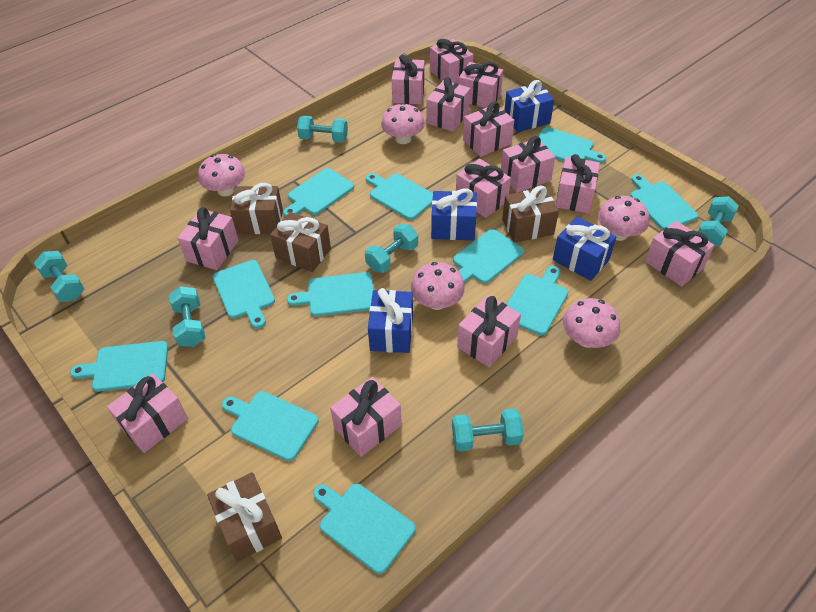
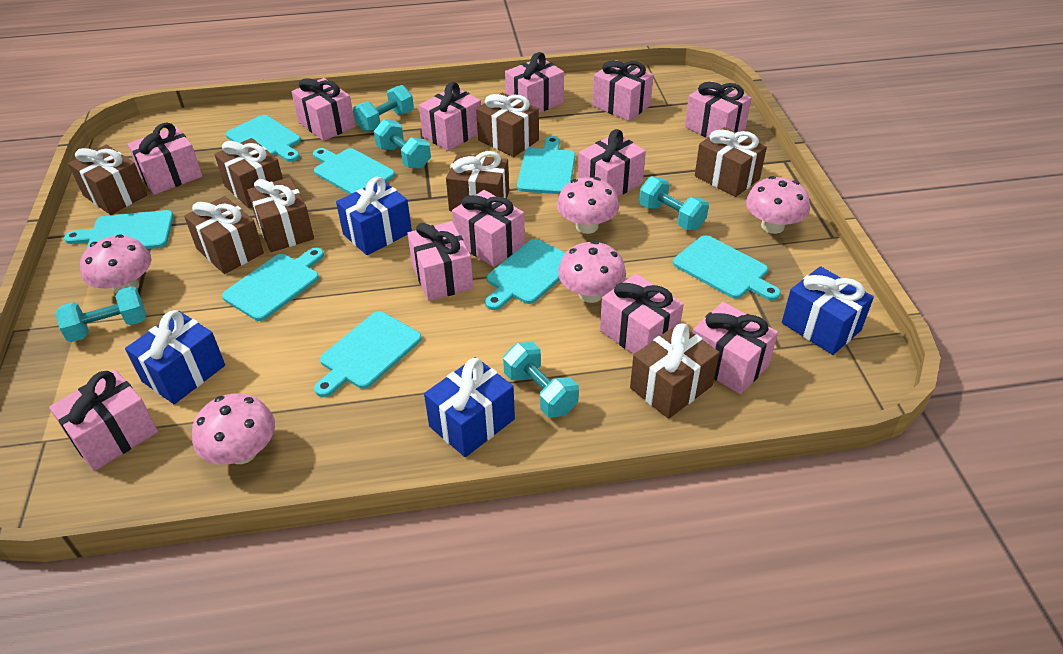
brown gift: 4 -> 8
pink gift: 13 -> 12
turquoise cutting board: 11 -> 8
turquoise dumbbell: 6 -> 5

